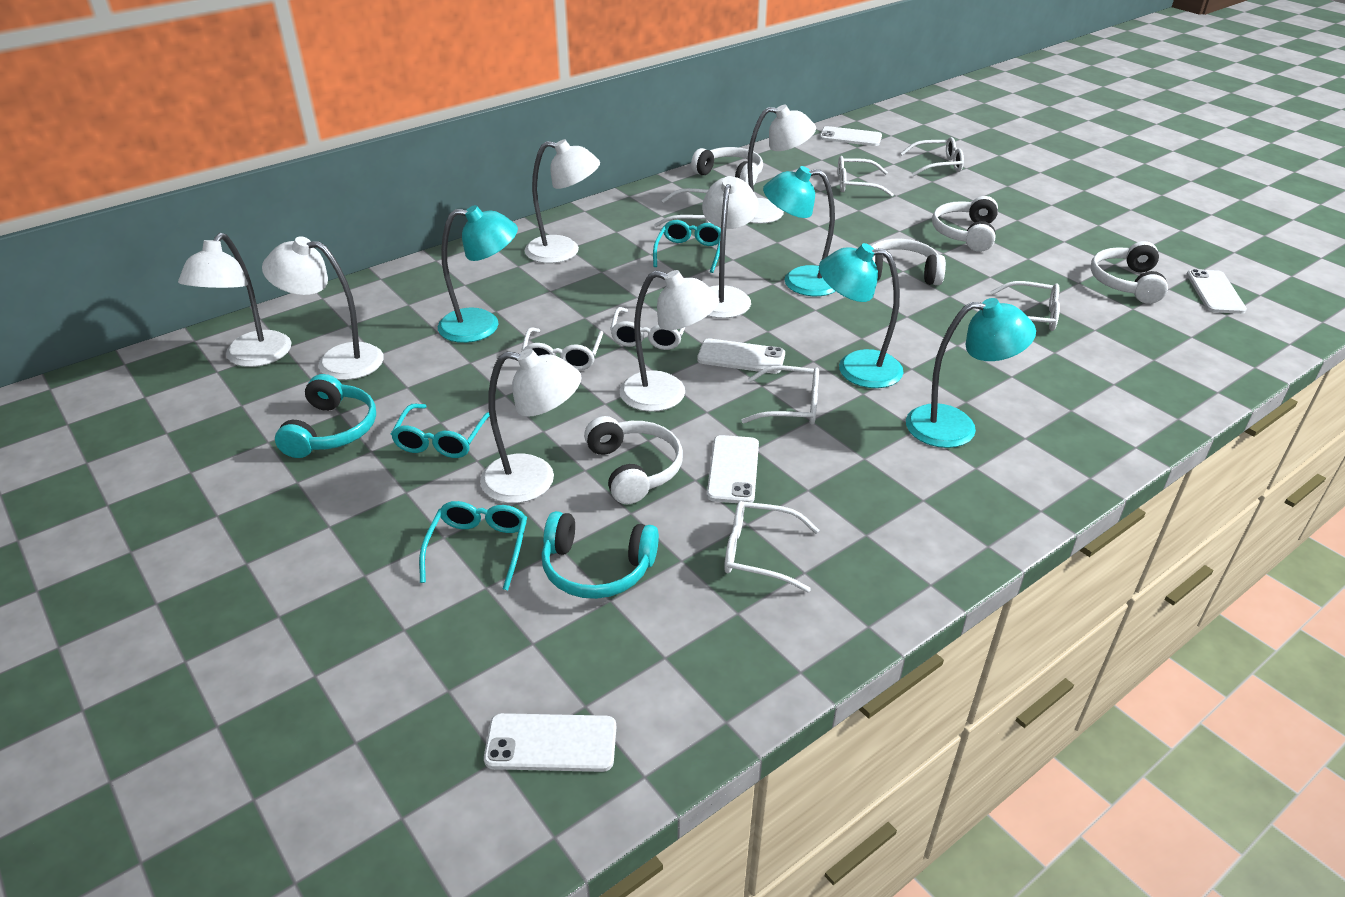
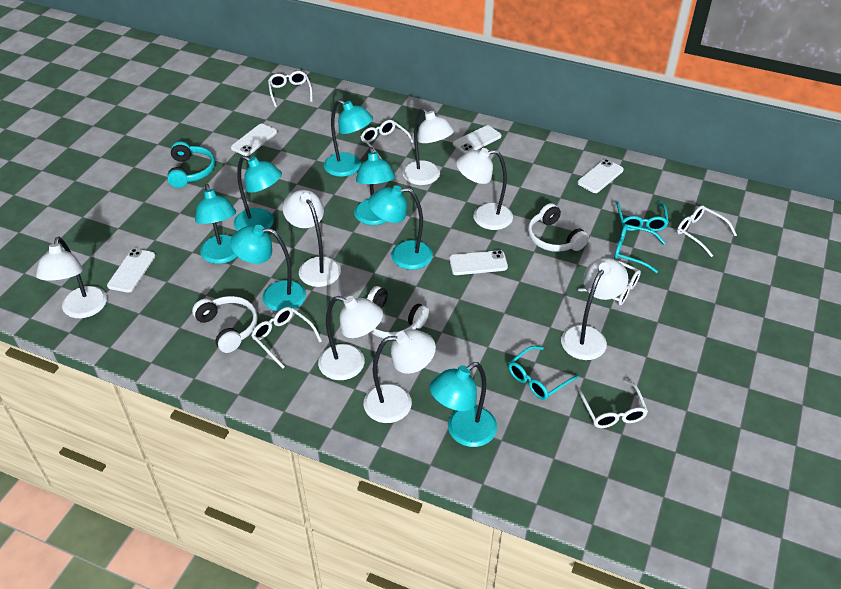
turquoise headphones: 2 -> 1
turquoise lamp: 4 -> 7
white glasses: 8 -> 6
white headphones: 5 -> 3

